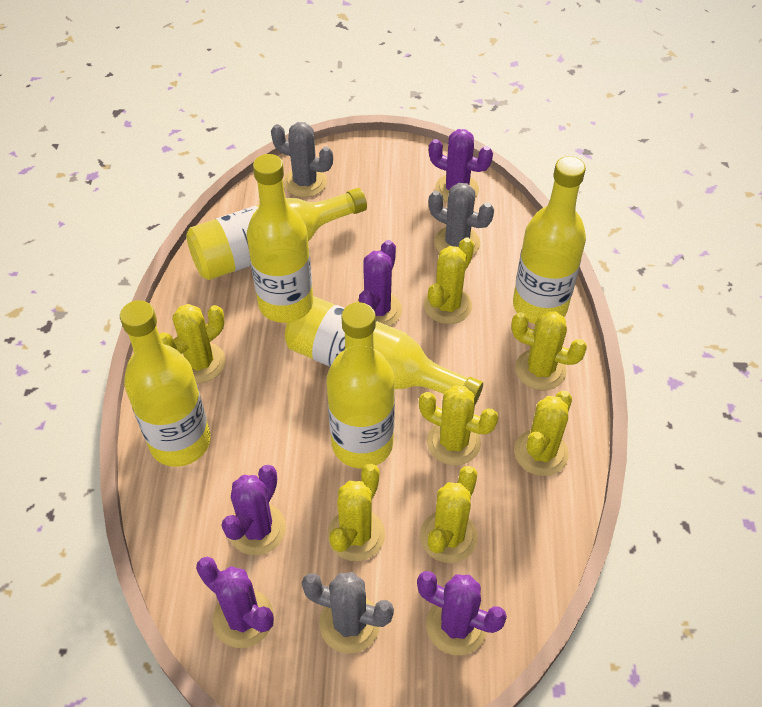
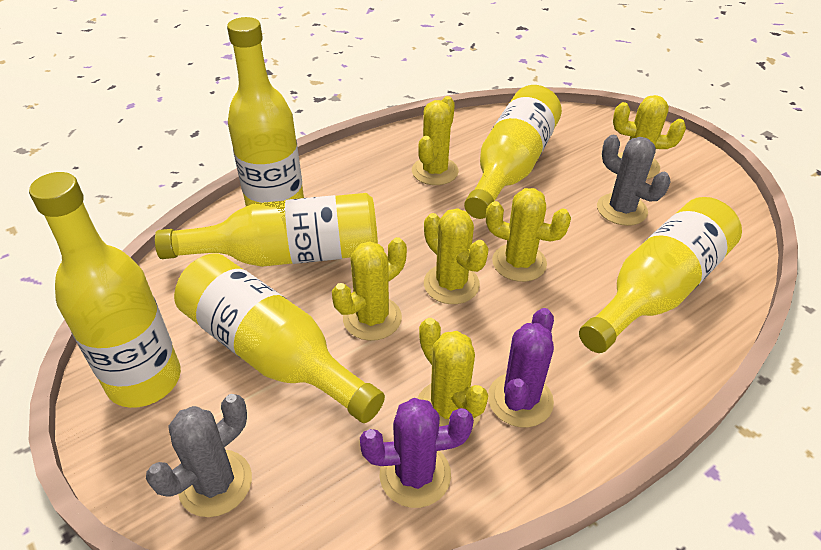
grey cactus: 3 -> 2
purple cactus: 5 -> 2
yellow cactus: 7 -> 6

